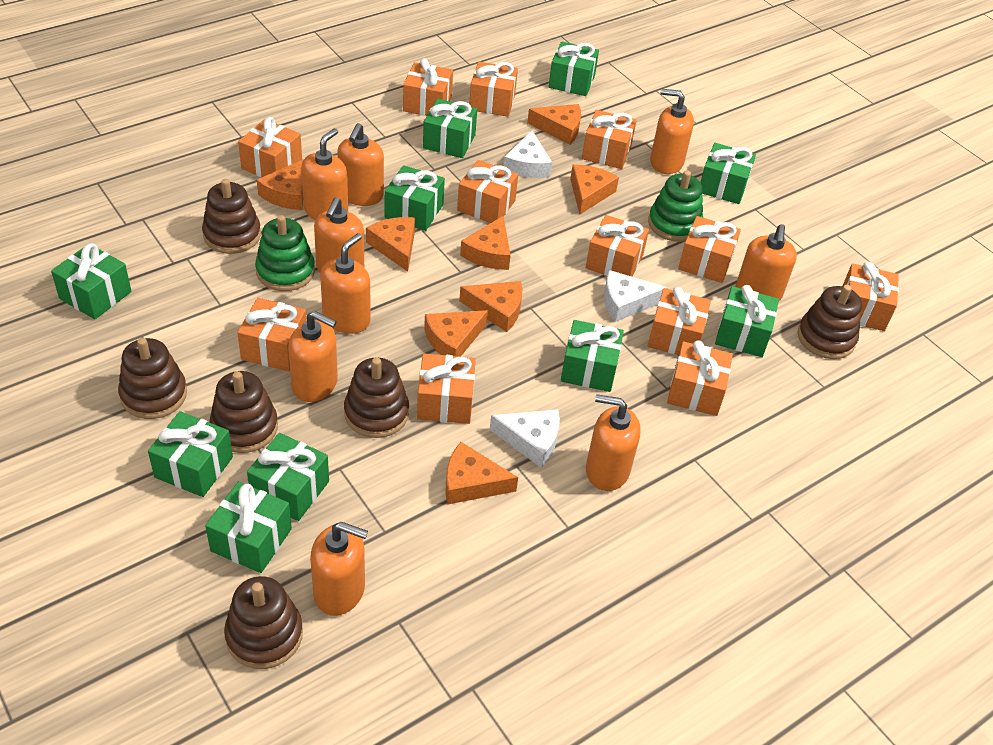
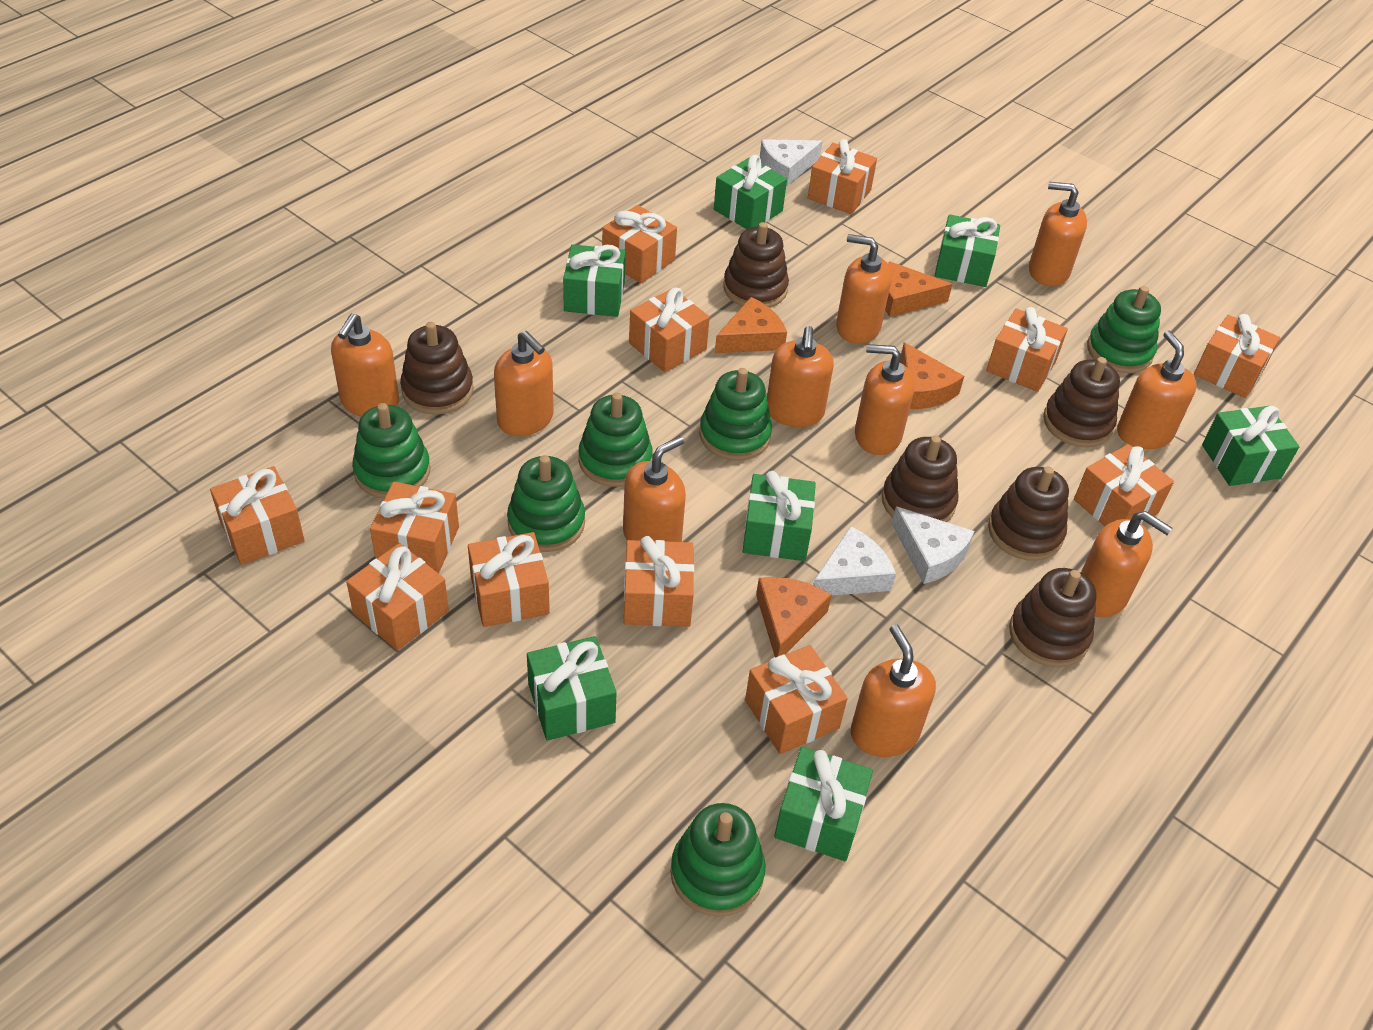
green gift: 10 -> 7
green stacking toy: 2 -> 6
orange cheese: 8 -> 4
orange soap dispenser: 9 -> 10

